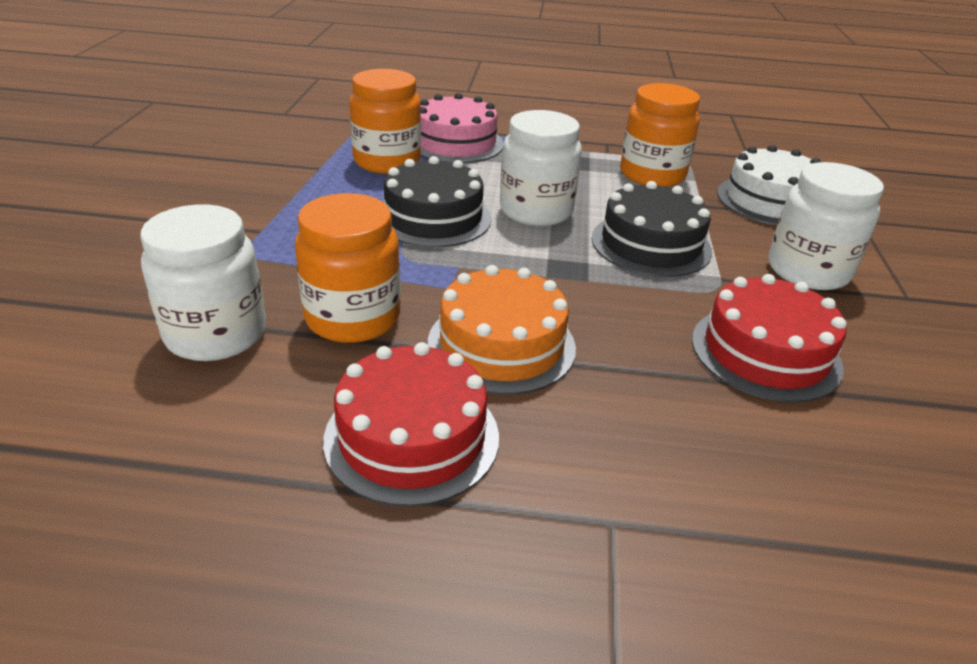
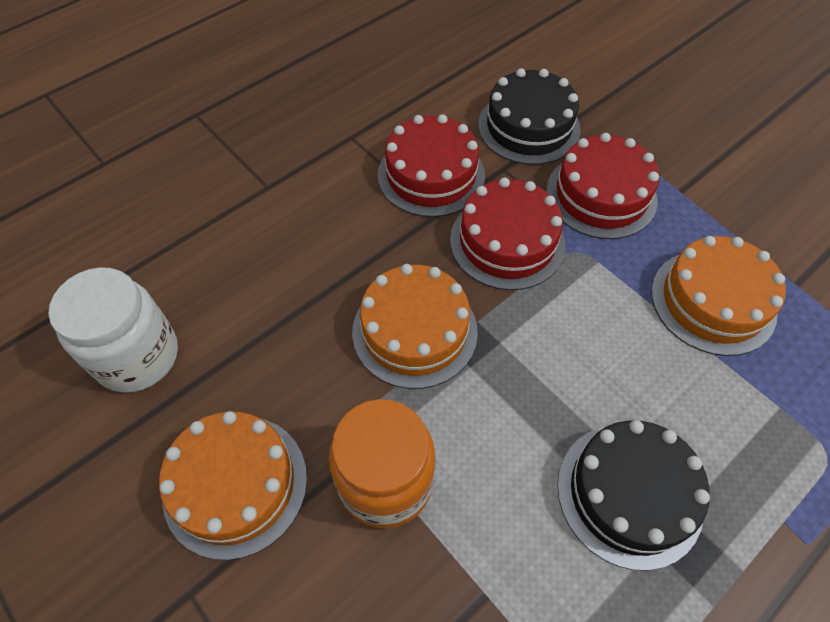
orange cake: 1 -> 3
orange jar: 3 -> 1
pink cake: 1 -> 0
red cake: 2 -> 3
white cake: 1 -> 0
white jar: 3 -> 1

